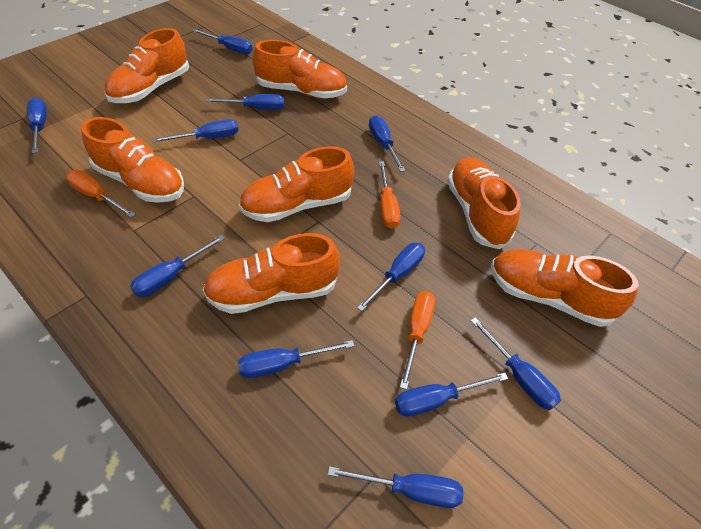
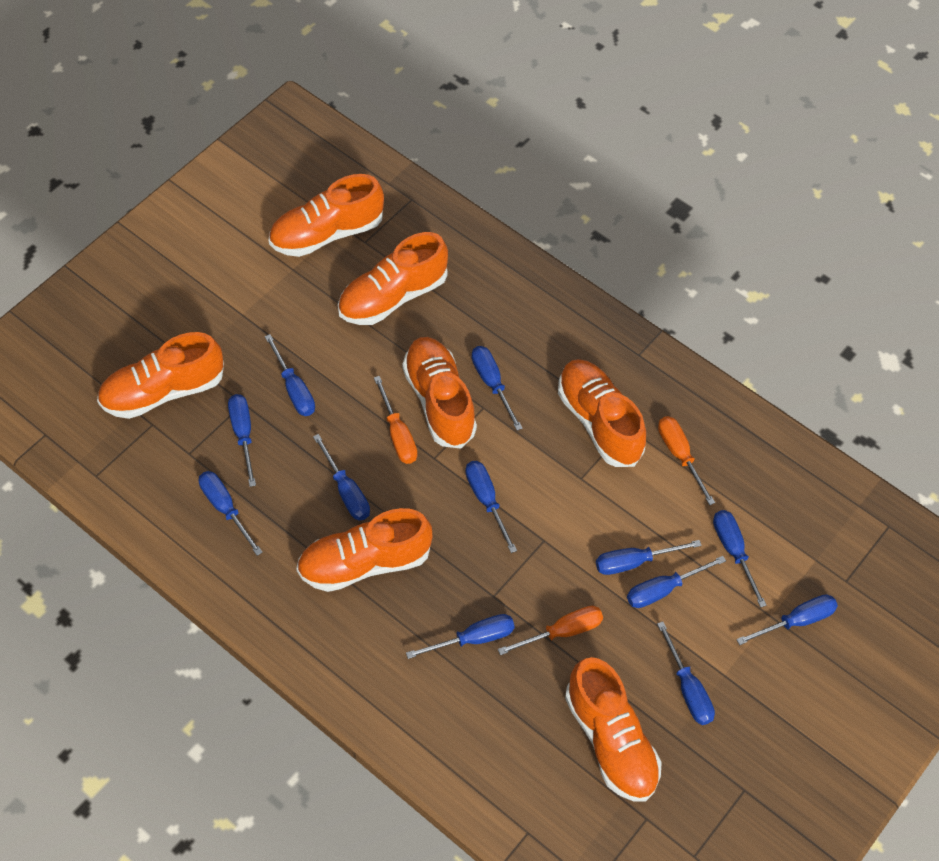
blue screwdriver: 11 -> 12

